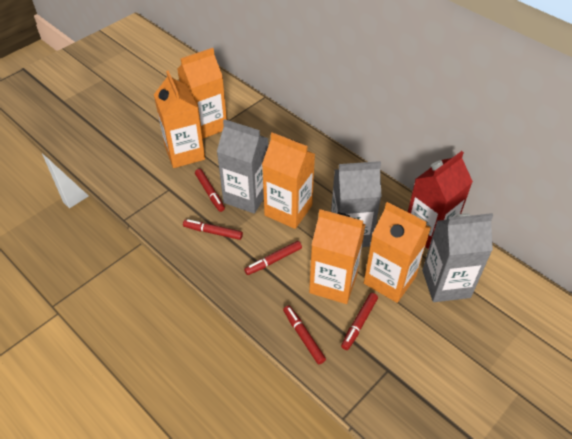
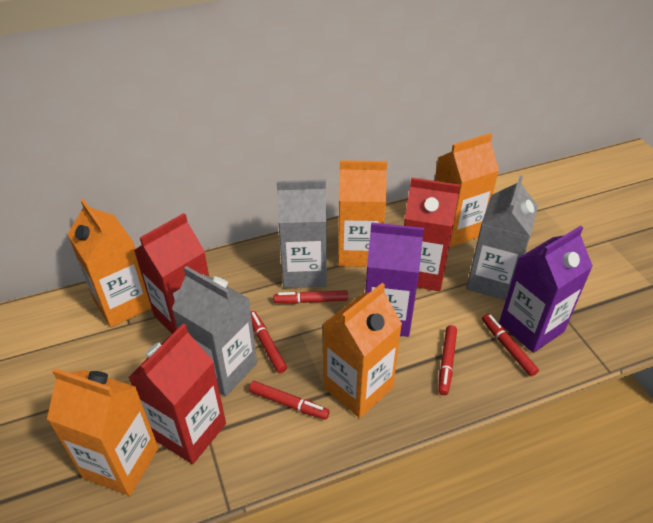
purple carton: 0 -> 2
red carton: 1 -> 3

